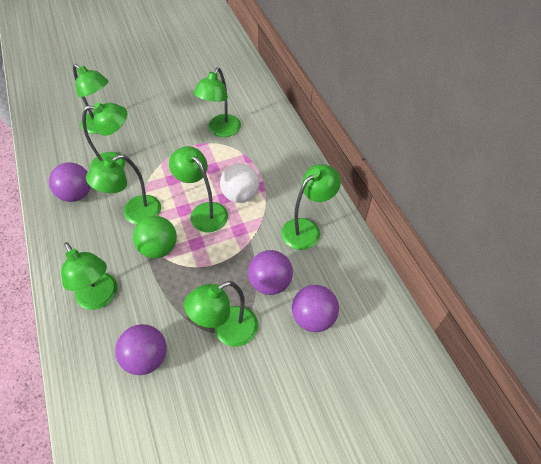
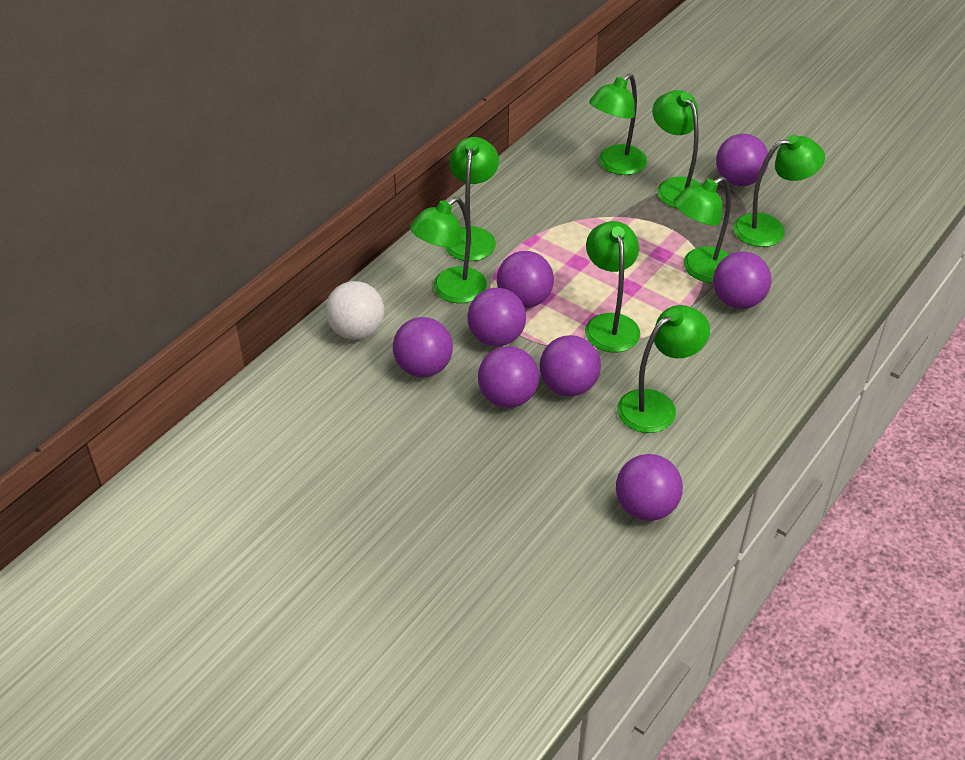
green ball: 1 -> 0
purple ball: 4 -> 8

